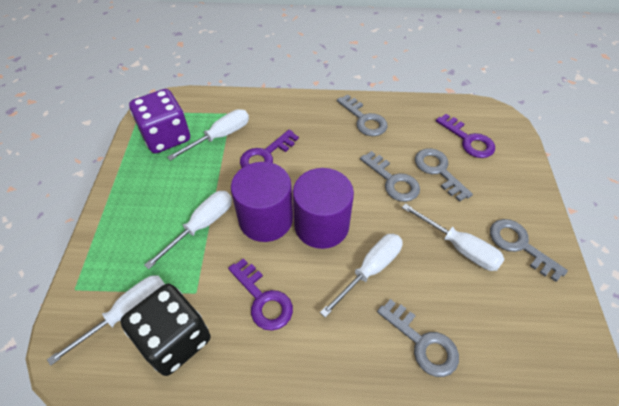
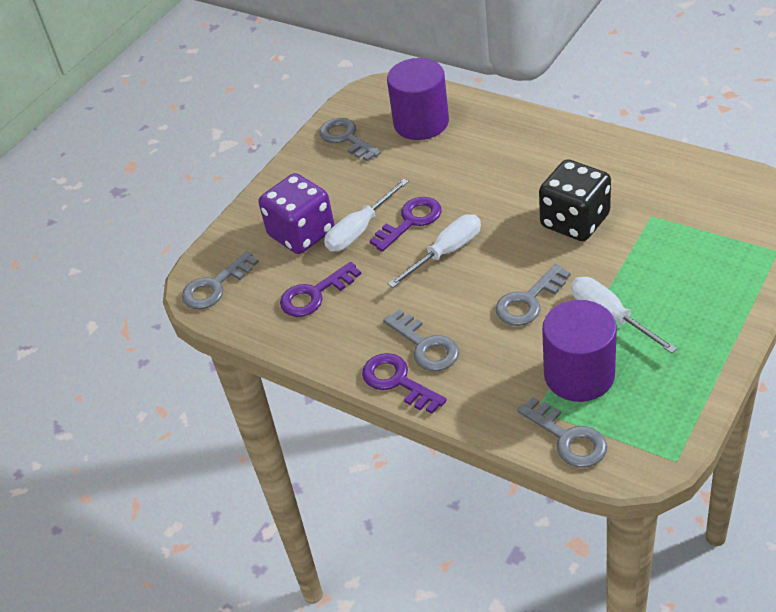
white screwdriver: 5 -> 3

